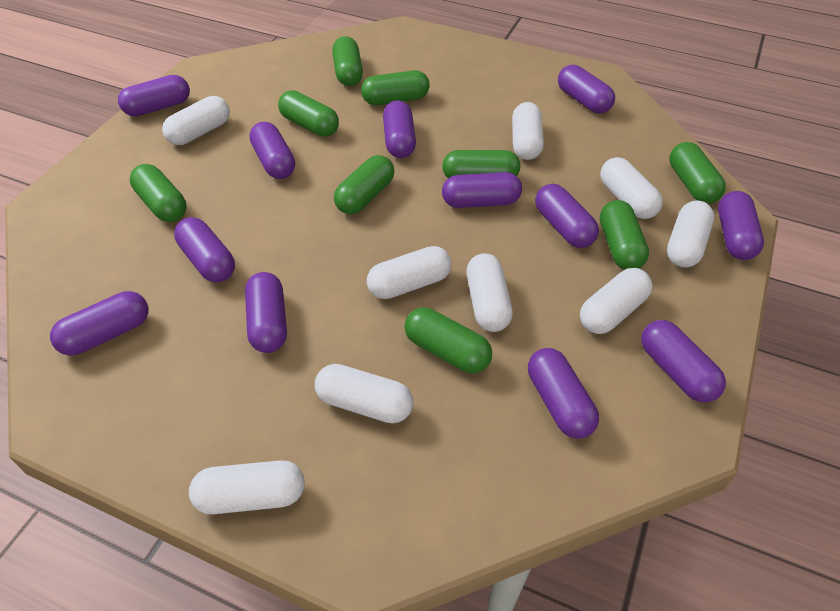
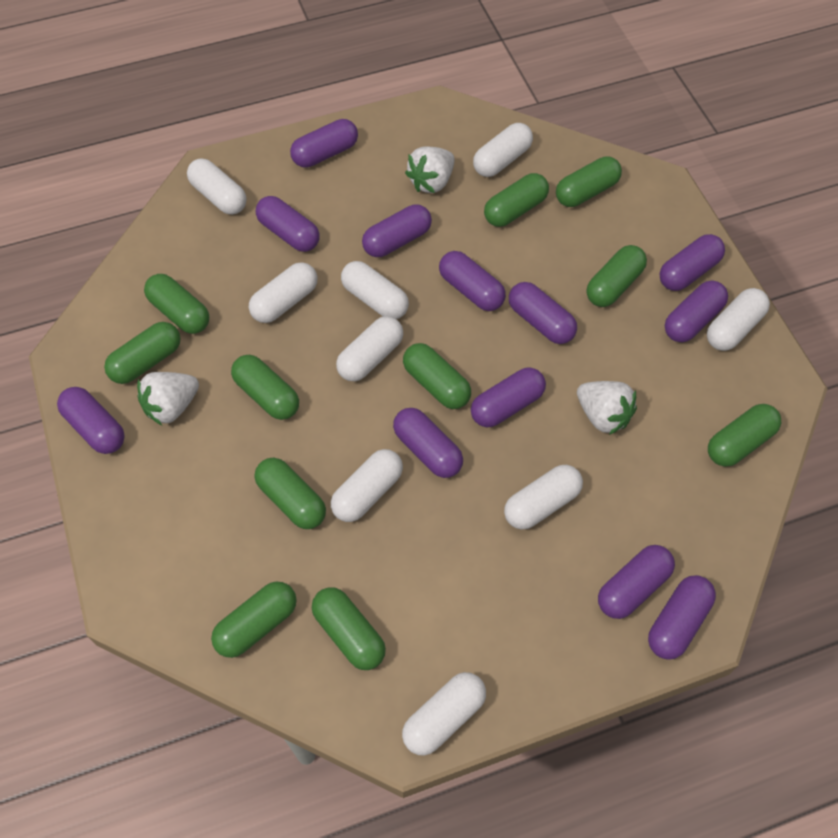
green capsule: 9 -> 11
white strawberry: 0 -> 3

